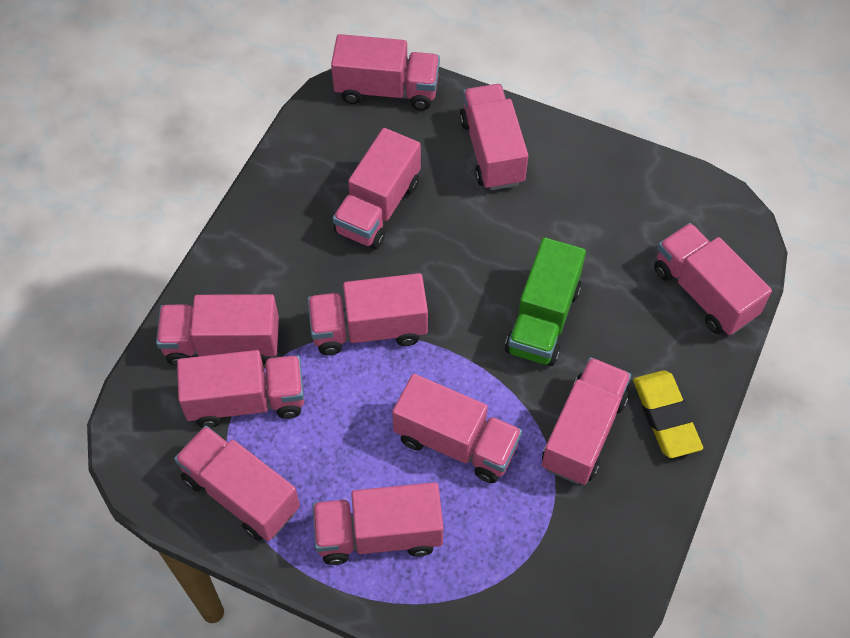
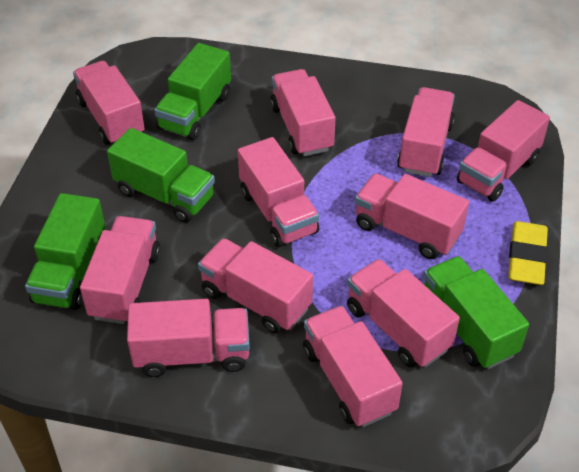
green truck: 1 -> 4

